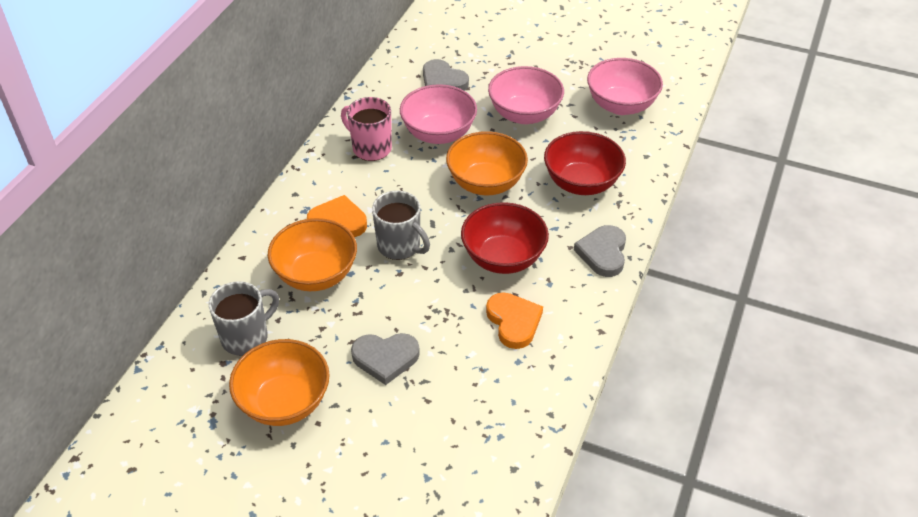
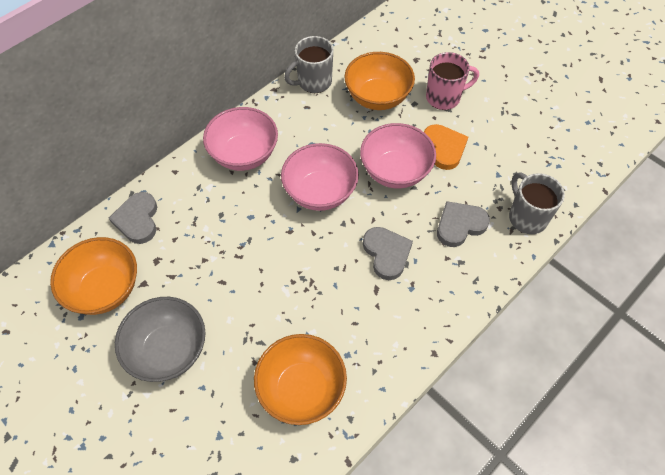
grey bowl: 0 -> 1
orange heart: 2 -> 1
red bowl: 2 -> 0

